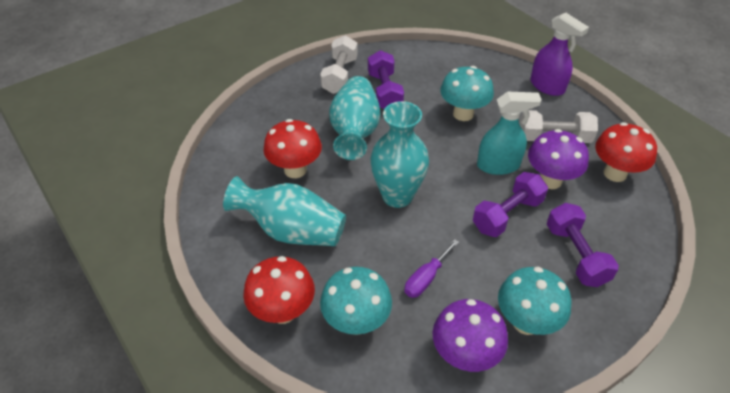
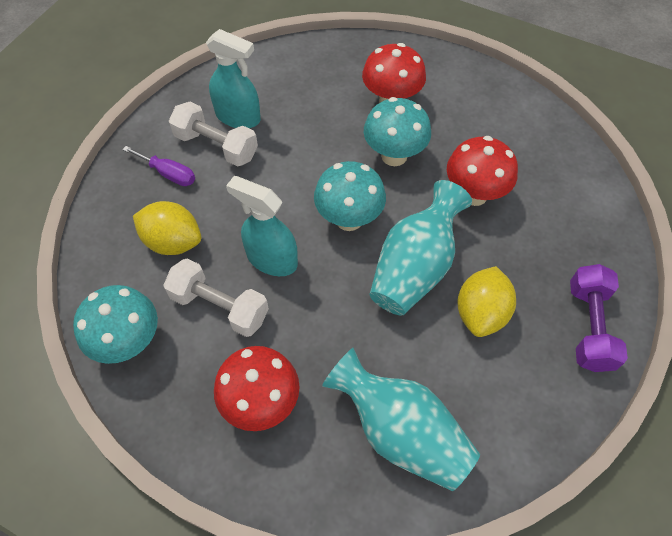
purple dumbbell: 3 -> 1
purple mushroom: 2 -> 0
purple spray bottle: 1 -> 0
turquoise spray bottle: 1 -> 2
turquoise vase: 3 -> 2
yellow lemon: 0 -> 2

